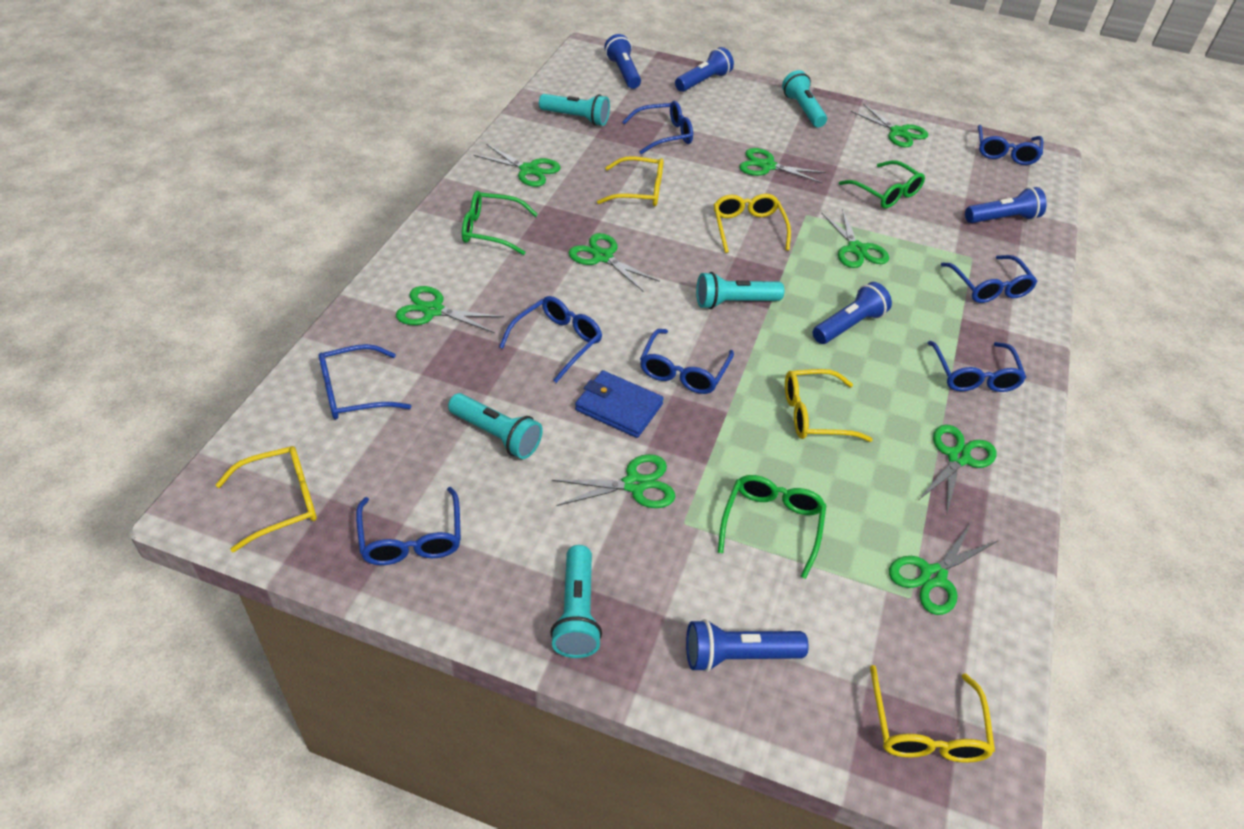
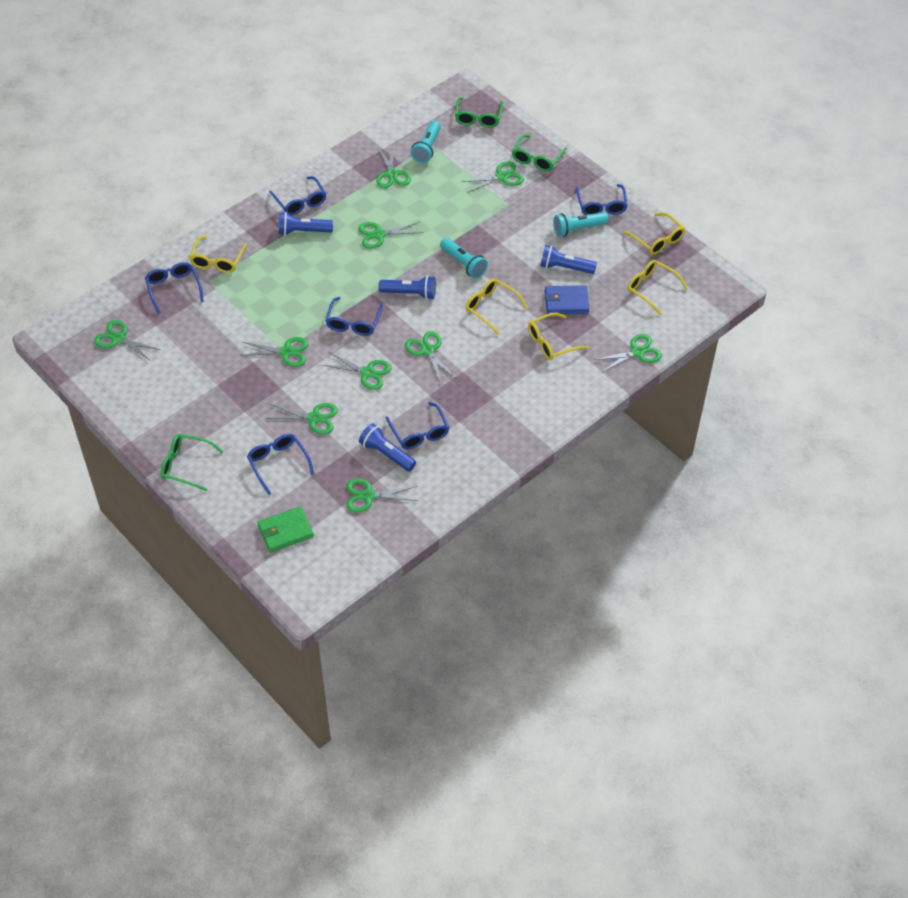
blue flashlight: 5 -> 4
blue glasses: 8 -> 6
green scissors: 9 -> 10
green wallet: 0 -> 1
turquoise flashlight: 5 -> 3

